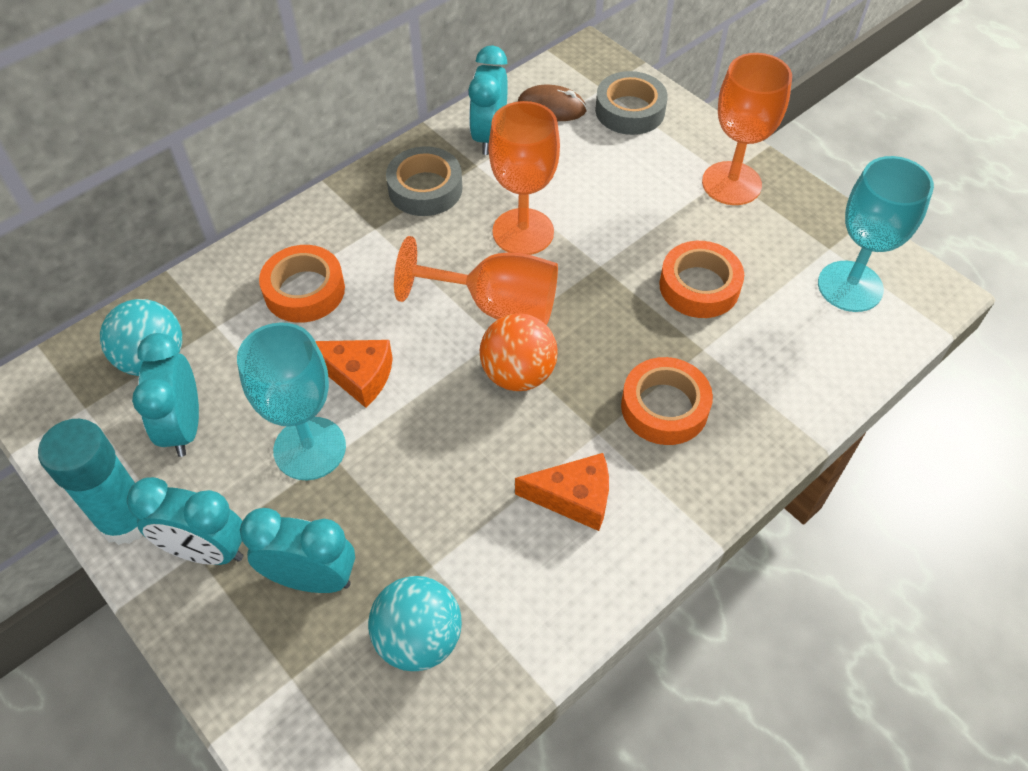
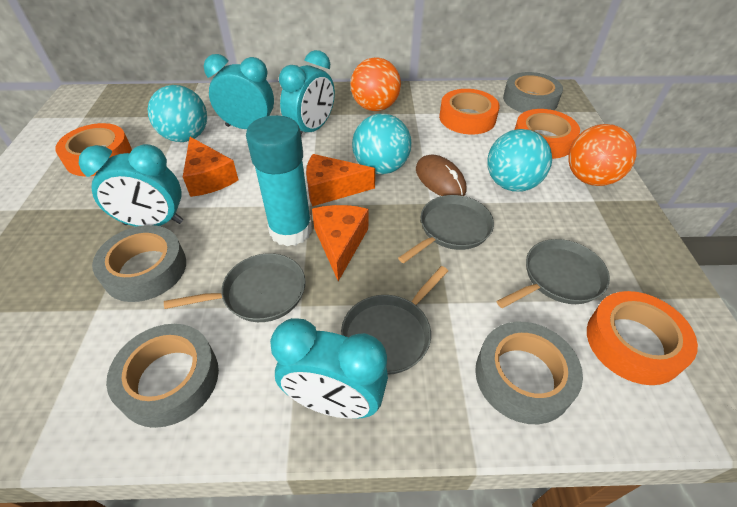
grey pan: 0 -> 4
grey tape: 2 -> 4
orange ball: 1 -> 2
orange cheese: 2 -> 3
orange goblet: 3 -> 0
orange tape: 3 -> 4
turquoise ball: 2 -> 3
turquoise goblet: 2 -> 0

